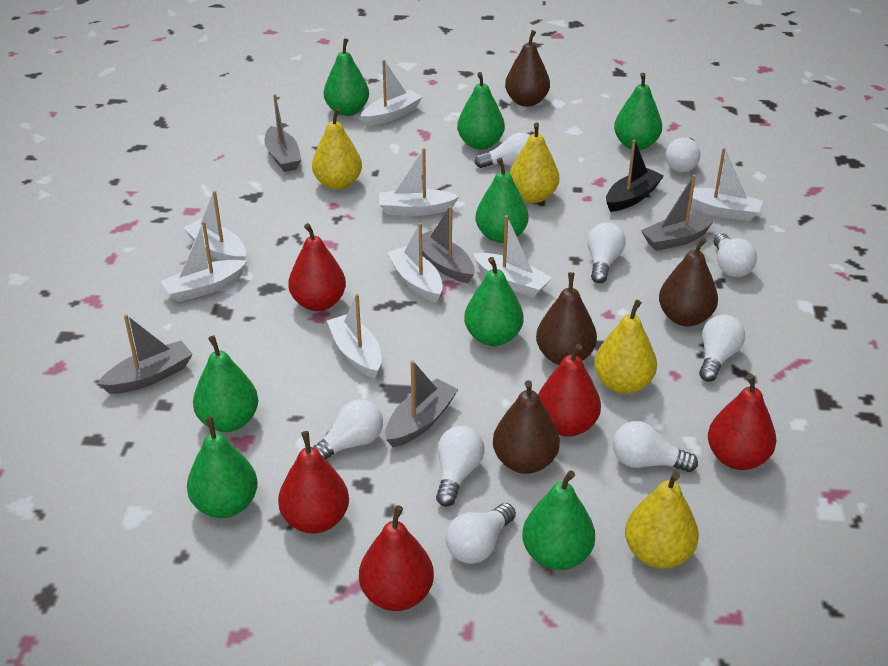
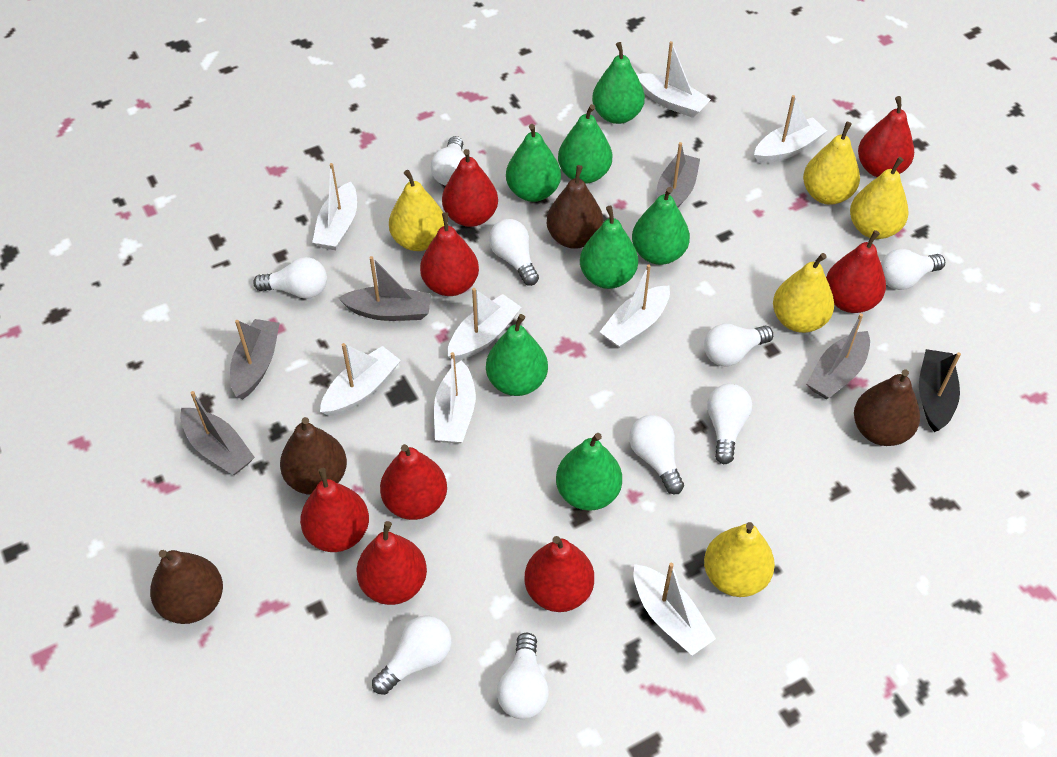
green pear: 8 -> 7
red pear: 5 -> 8
yellow pear: 4 -> 5

